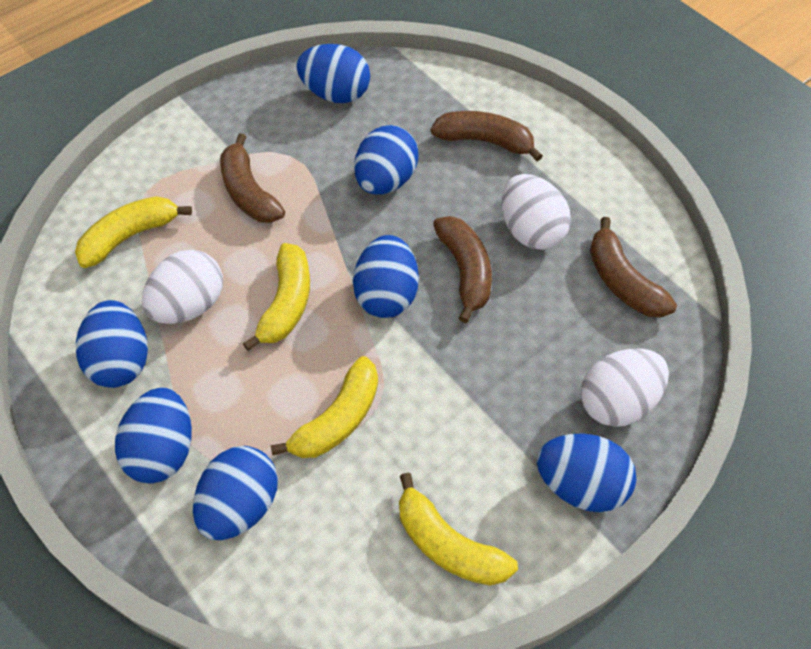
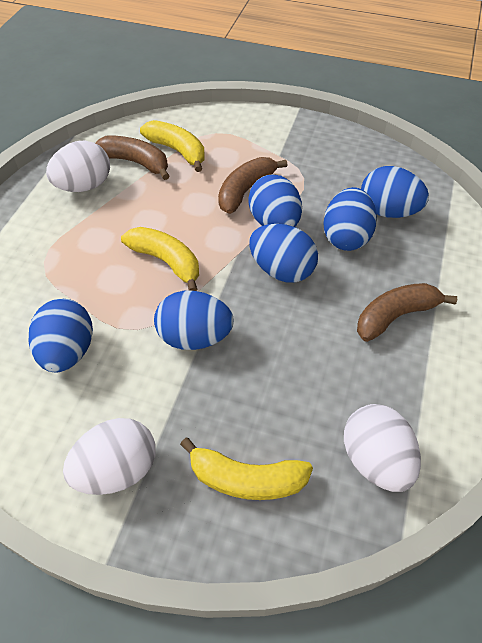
blue egg: 7 -> 6
brown banana: 4 -> 3
yellow banana: 4 -> 3

